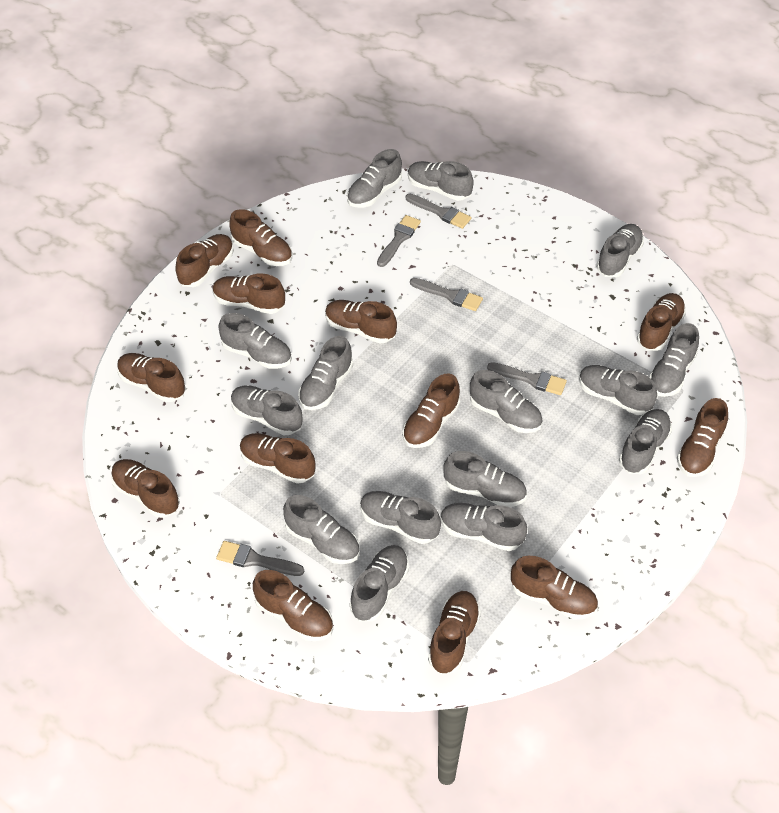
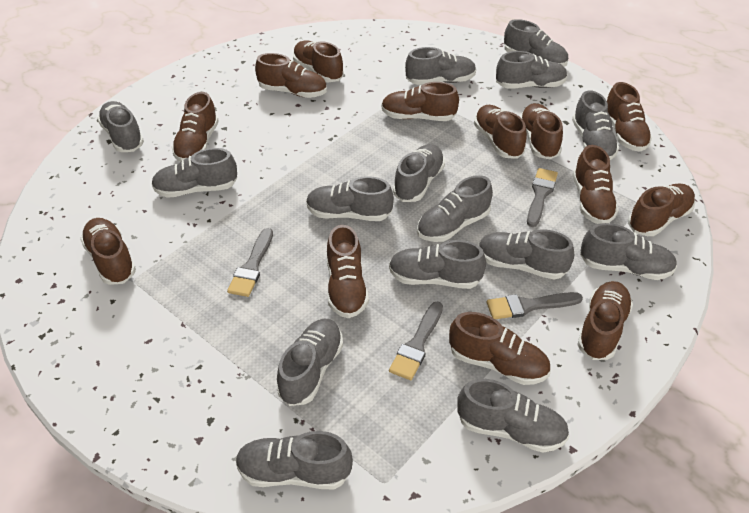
grey brush: 5 -> 4

